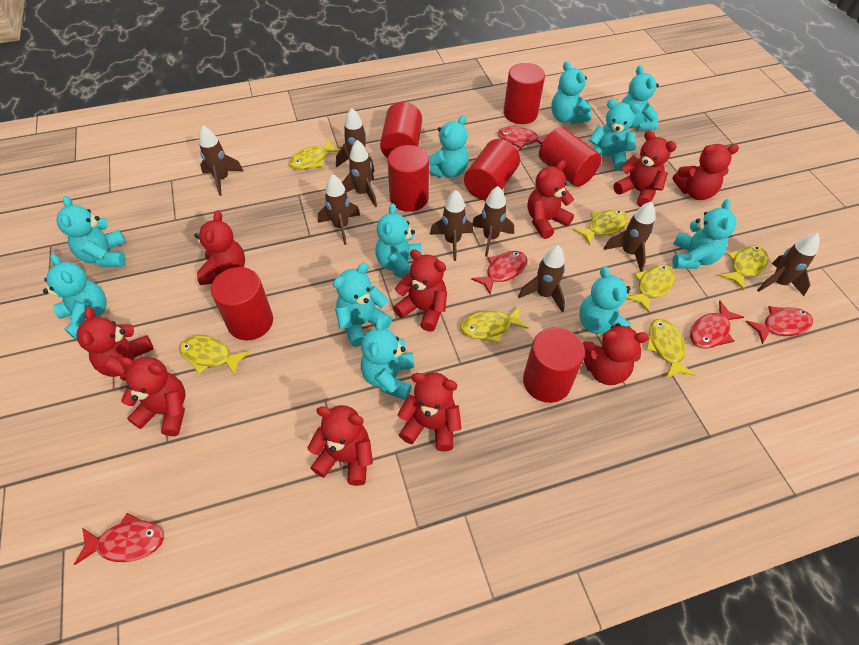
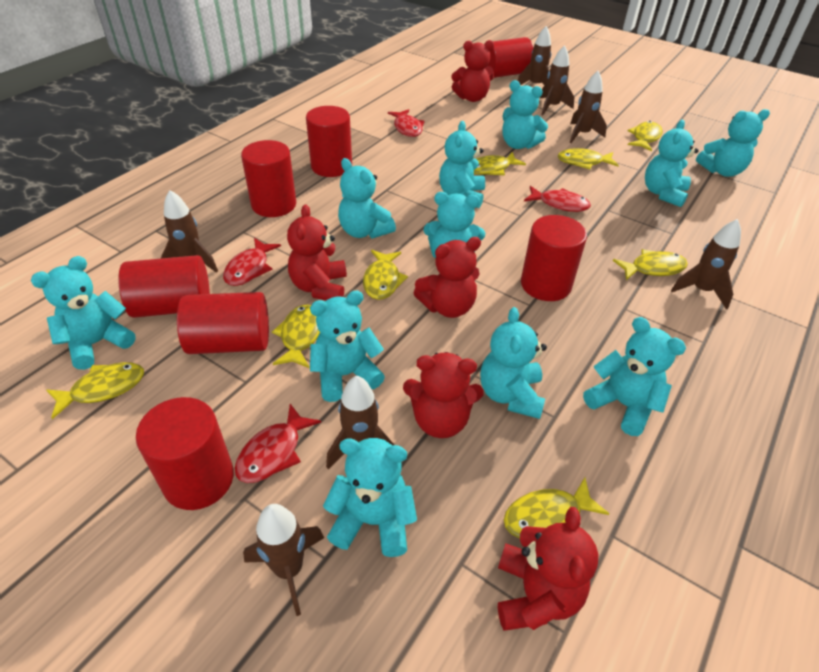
brown rocket: 9 -> 7
red fish: 5 -> 4
red teddy bear: 10 -> 5
yellow fish: 7 -> 8

